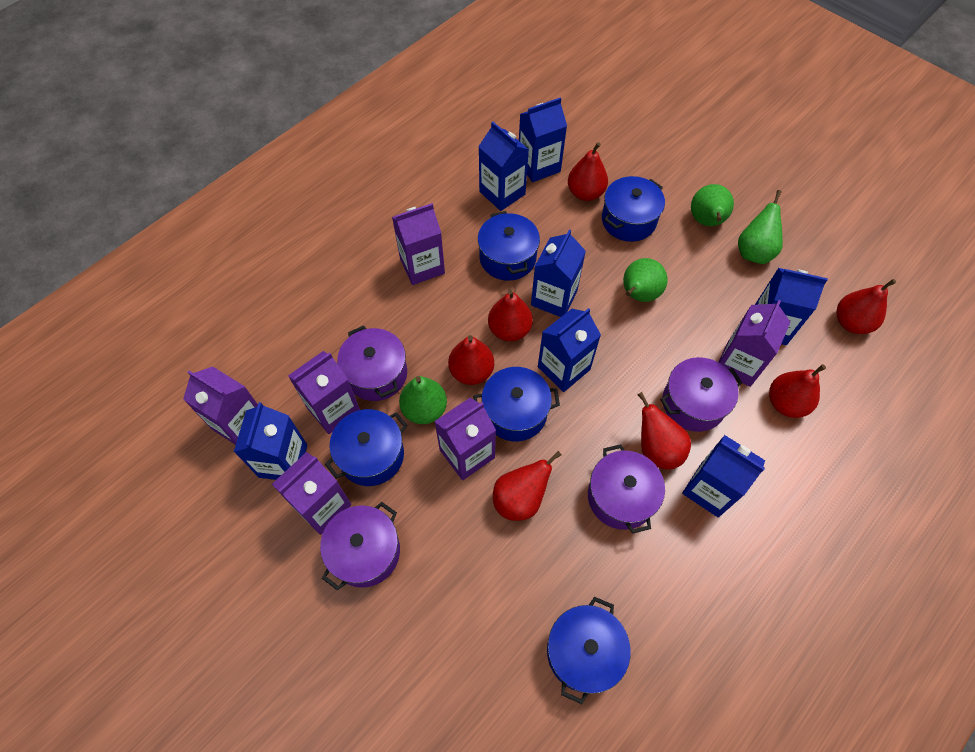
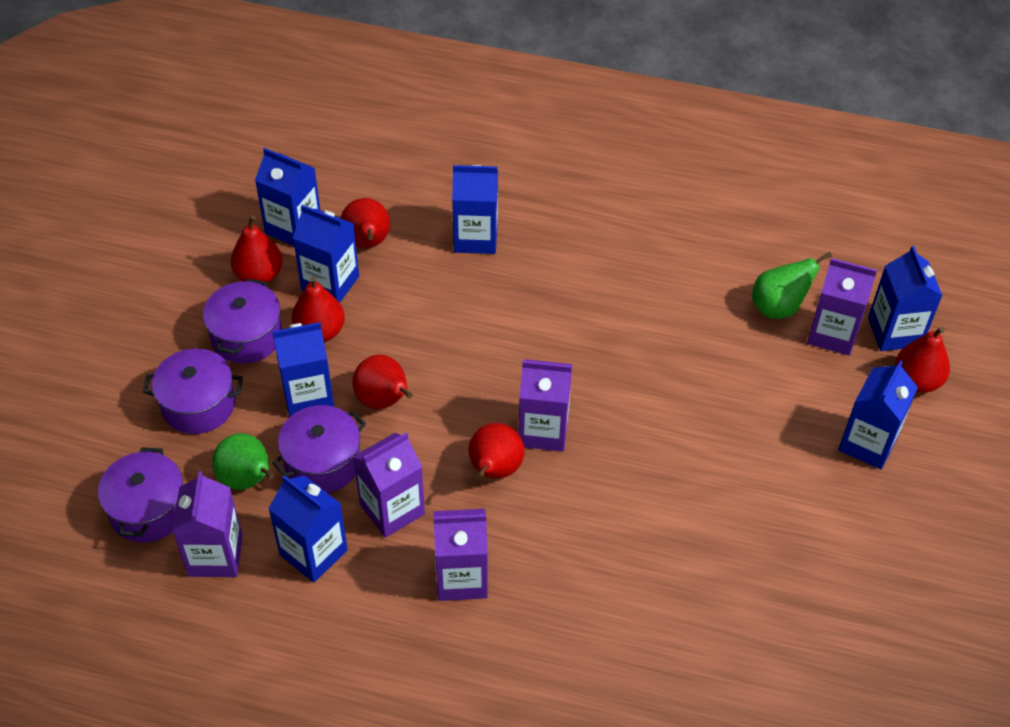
blue pot: 5 -> 0
green pear: 4 -> 2
purple carton: 6 -> 5
red pear: 7 -> 6

